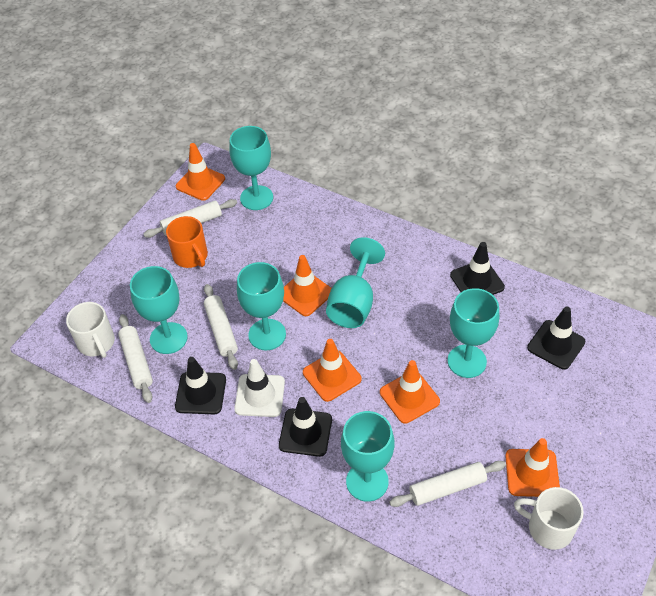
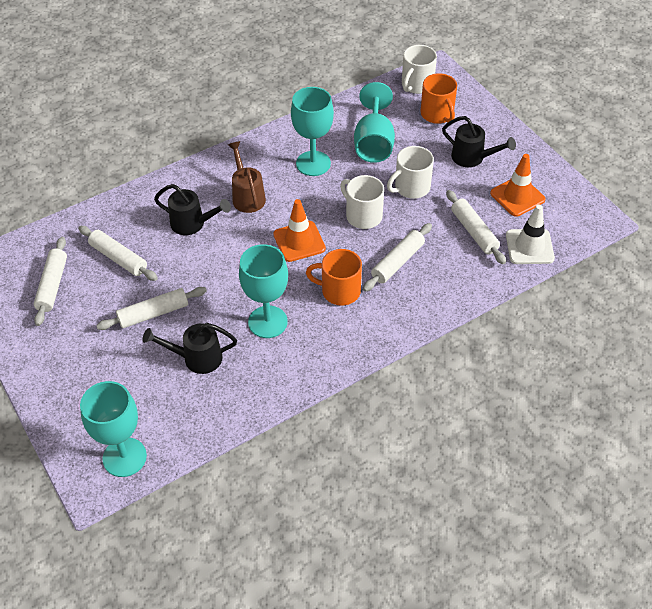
black traffic cone: 4 -> 0
black watering can: 0 -> 3
brown watering can: 0 -> 1
orange mug: 1 -> 2
orange traffic cone: 5 -> 2
turquoise goblet: 6 -> 4
white mug: 2 -> 3
white rolling pin: 4 -> 5

